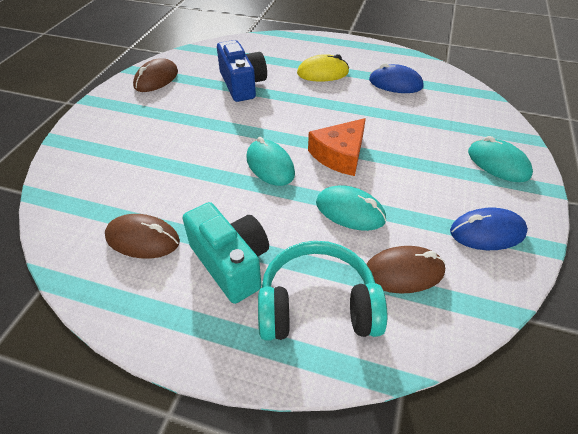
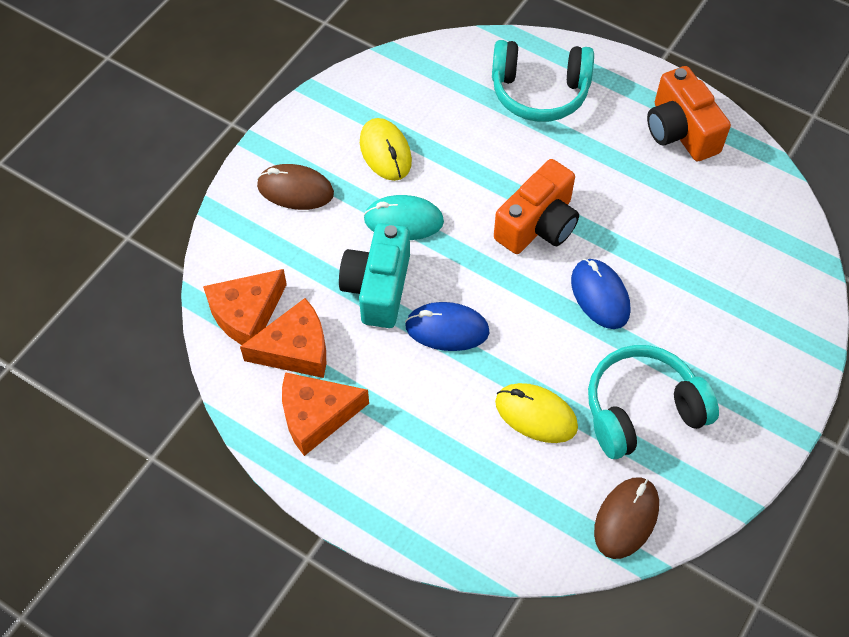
blue camera: 1 -> 0
brown mouse: 3 -> 2
orange camera: 0 -> 2
orange cheese: 1 -> 3
turquoise headphones: 1 -> 2
turquoise mouse: 3 -> 1
yellow mouse: 1 -> 2

